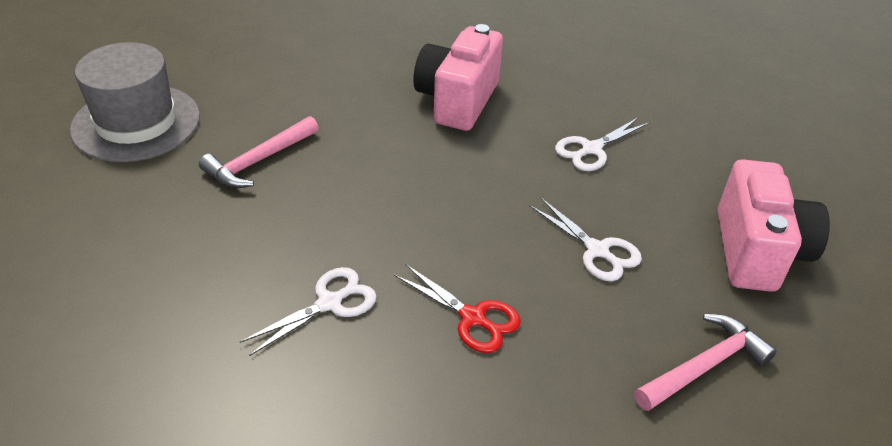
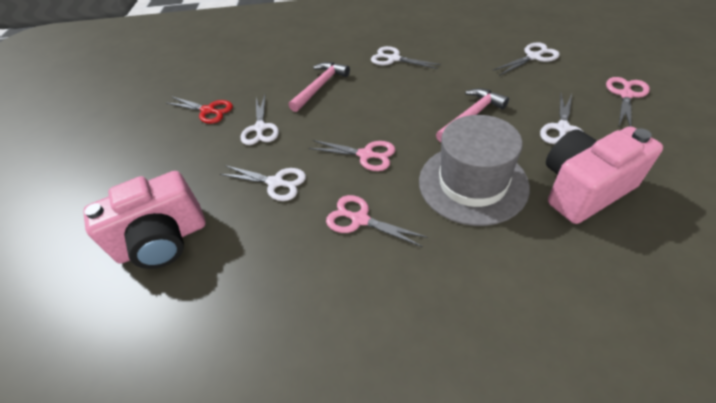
pink scissors: 0 -> 3
white scissors: 3 -> 5

